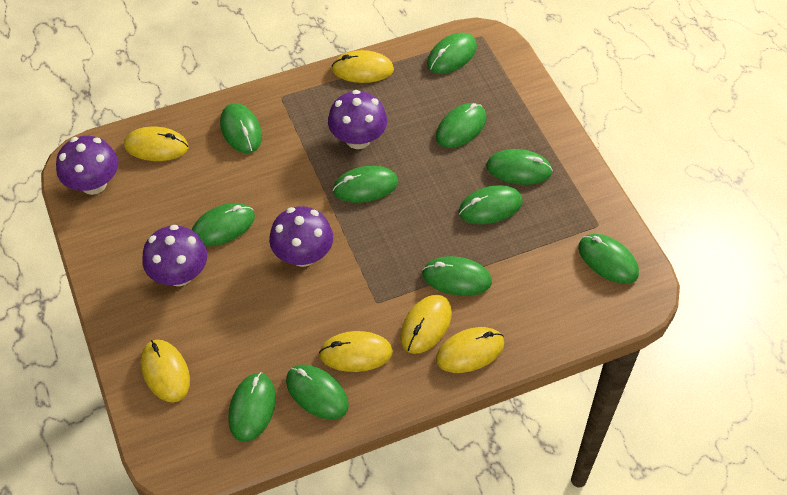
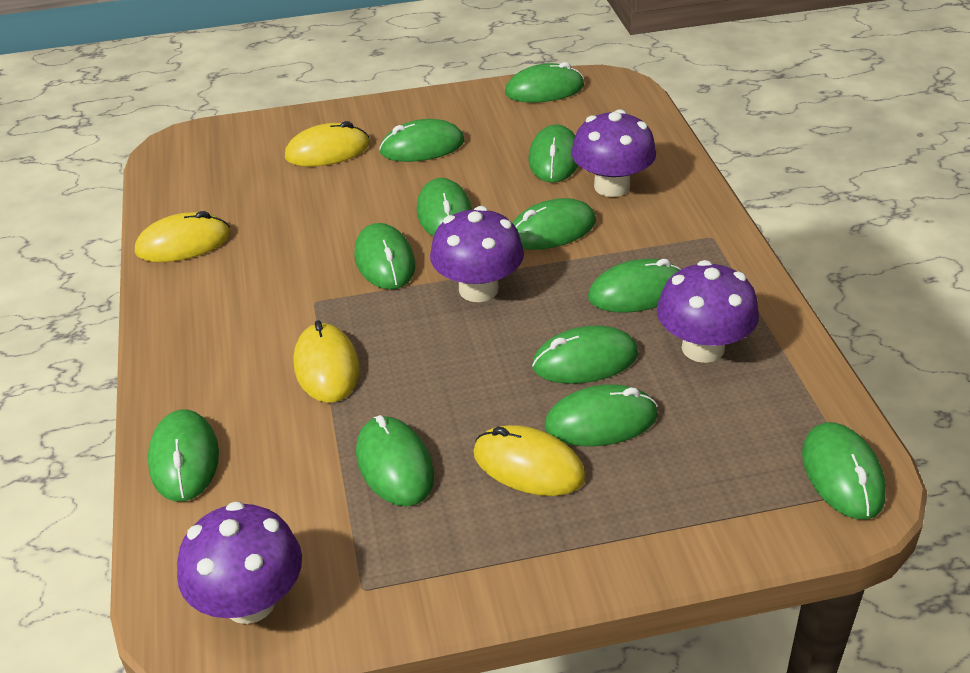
green mouse: 11 -> 12
yellow mouse: 6 -> 4

